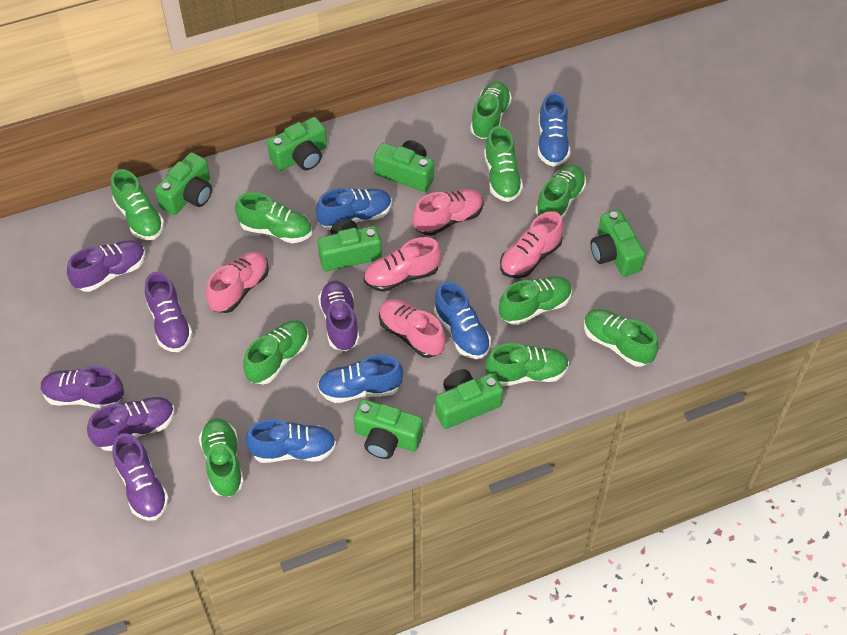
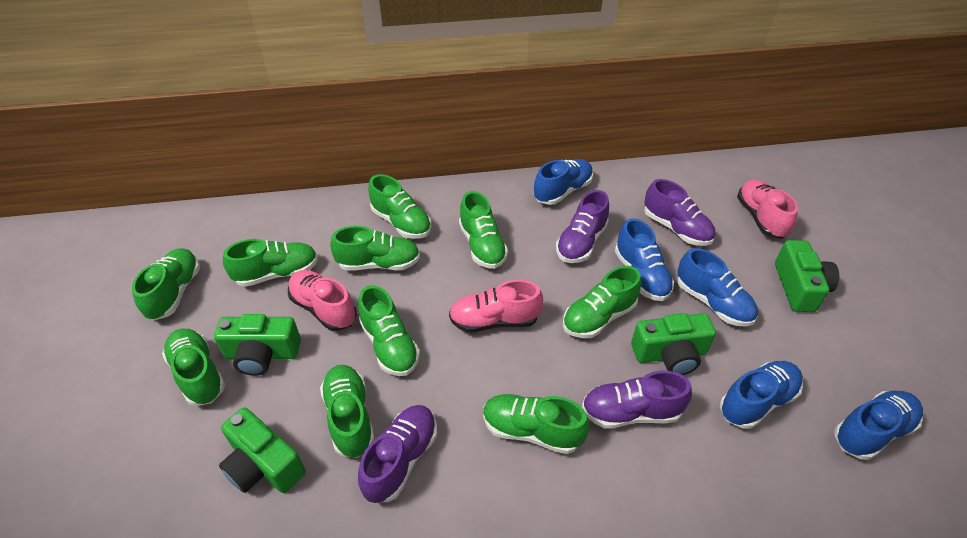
green camera: 7 -> 4
pink shoe: 5 -> 3
purple shoe: 6 -> 4

